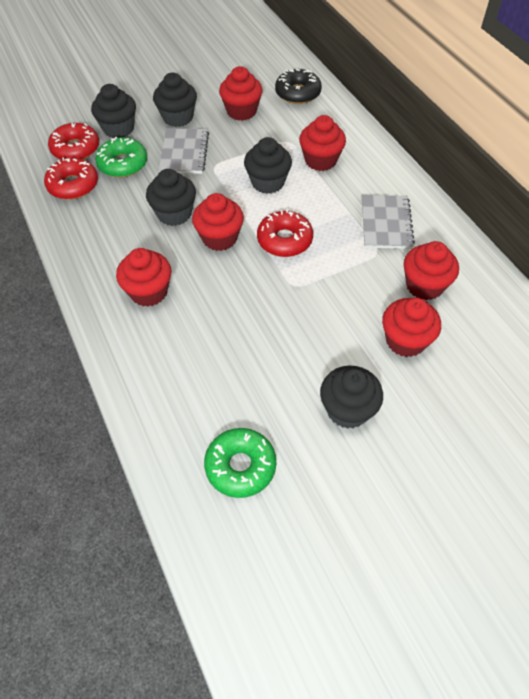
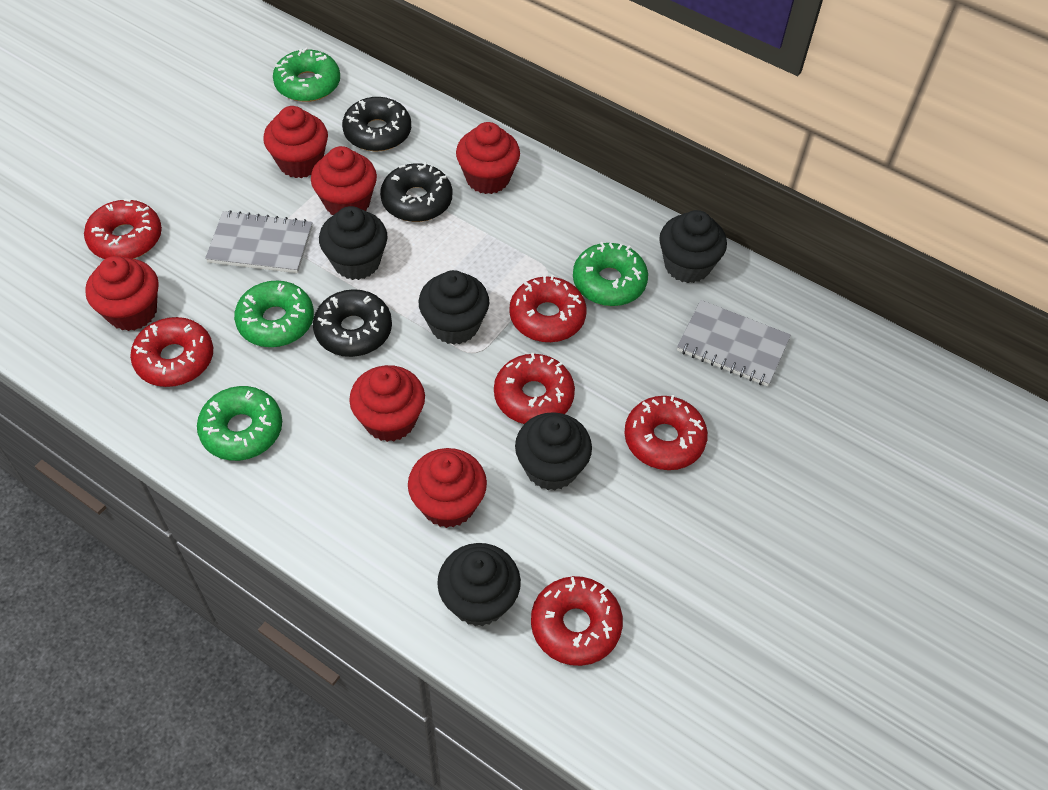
black donut: 1 -> 3
green donut: 2 -> 4
red donut: 3 -> 6

